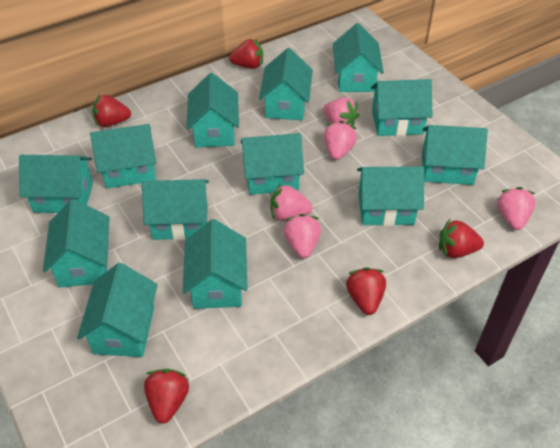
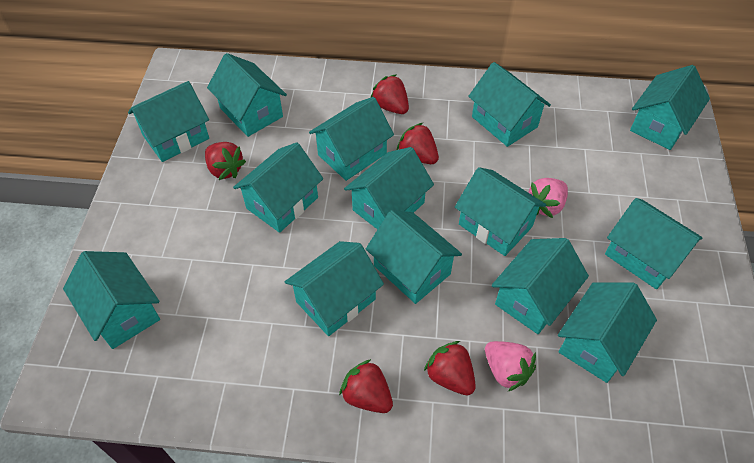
pink strawberry: 5 -> 2
turquoise house: 13 -> 14

